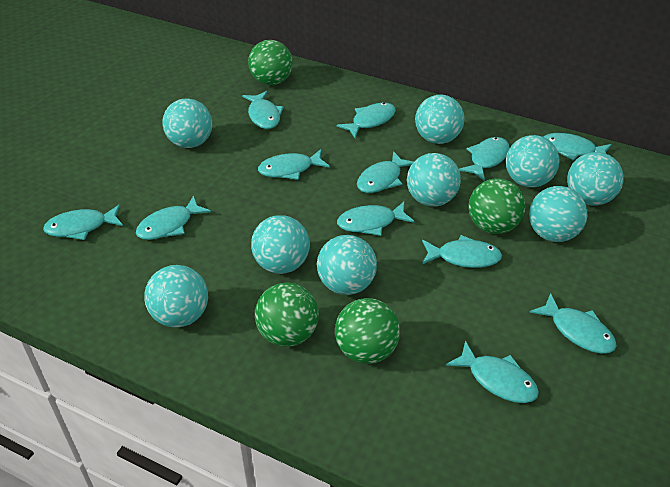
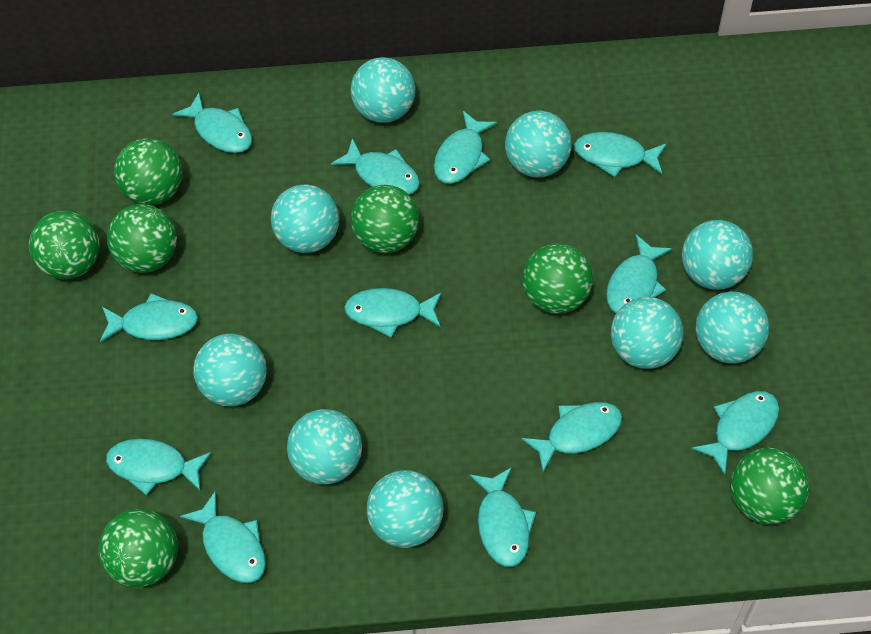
green ball: 4 -> 7

